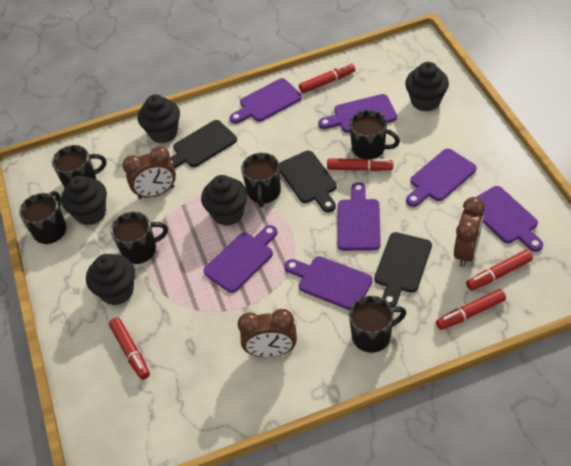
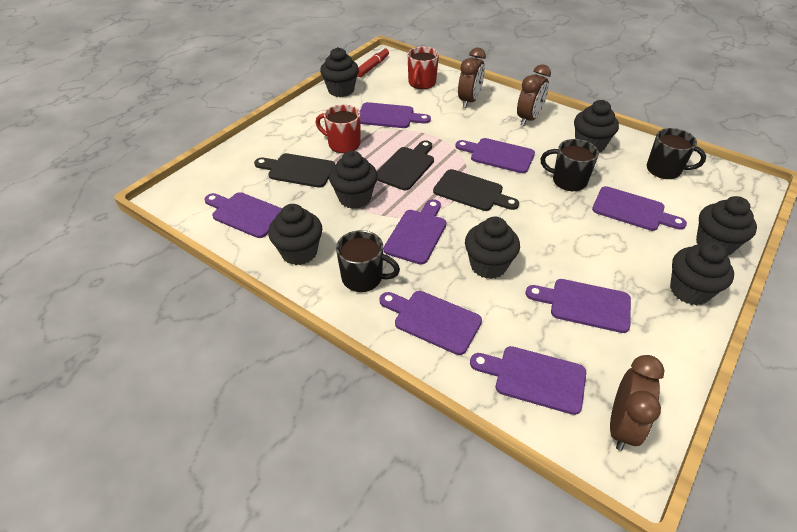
black cupcake: 5 -> 7
black mug: 6 -> 3
purple cutting board: 7 -> 8
red marker: 5 -> 1
red mug: 0 -> 2

